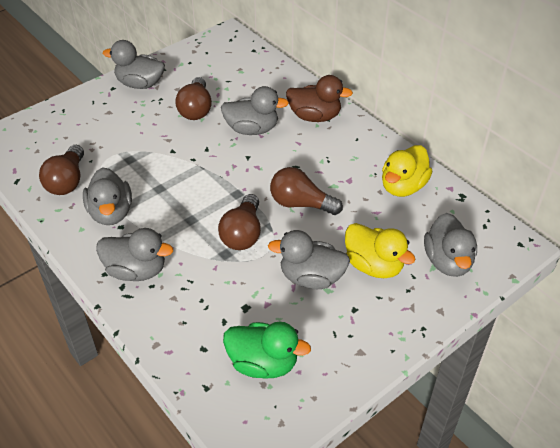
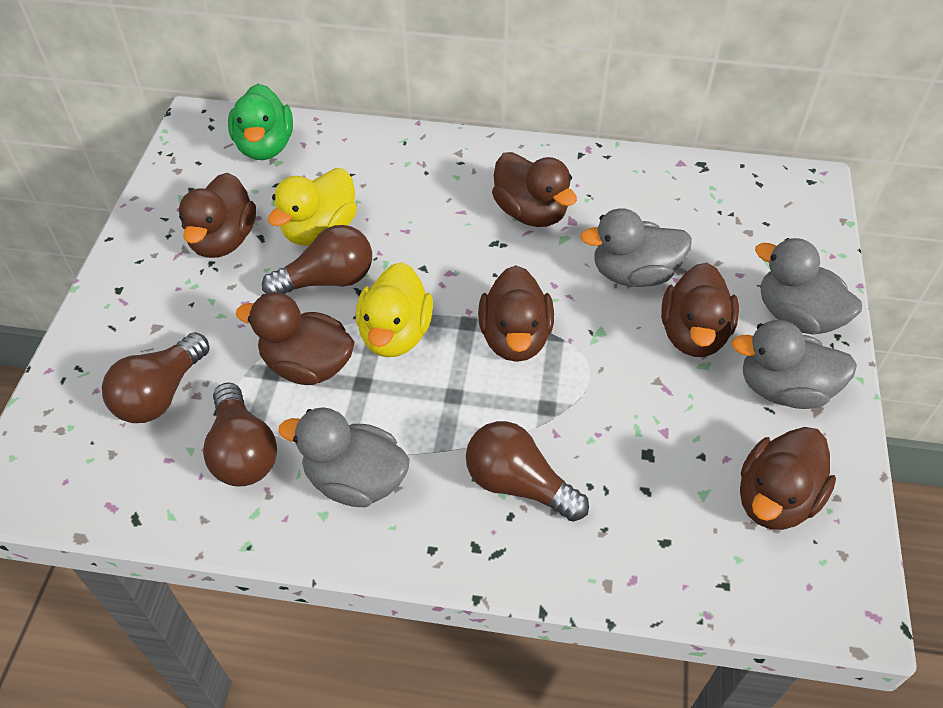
brown duck: 1 -> 6
grey duck: 6 -> 4

